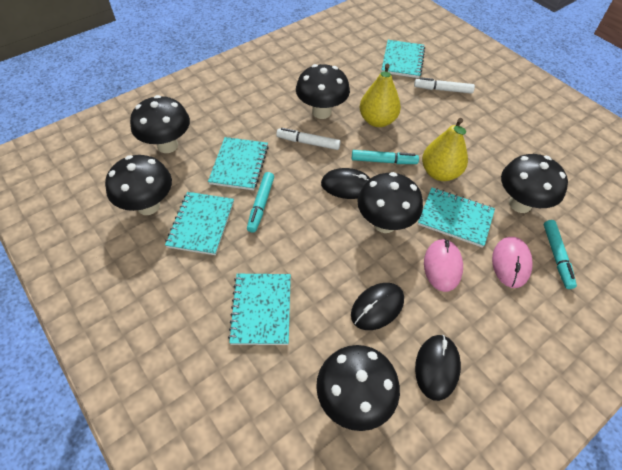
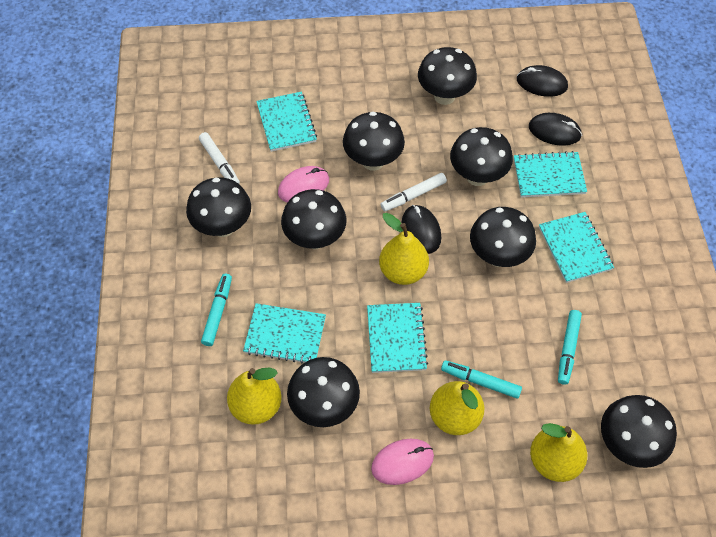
black mushroom: 6 -> 8
yellow pear: 2 -> 4

